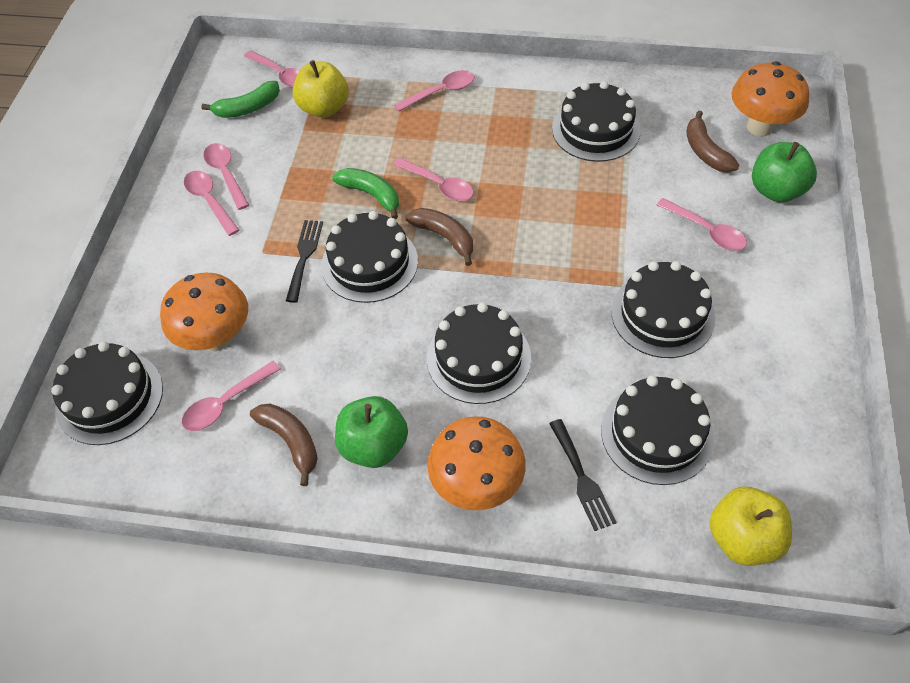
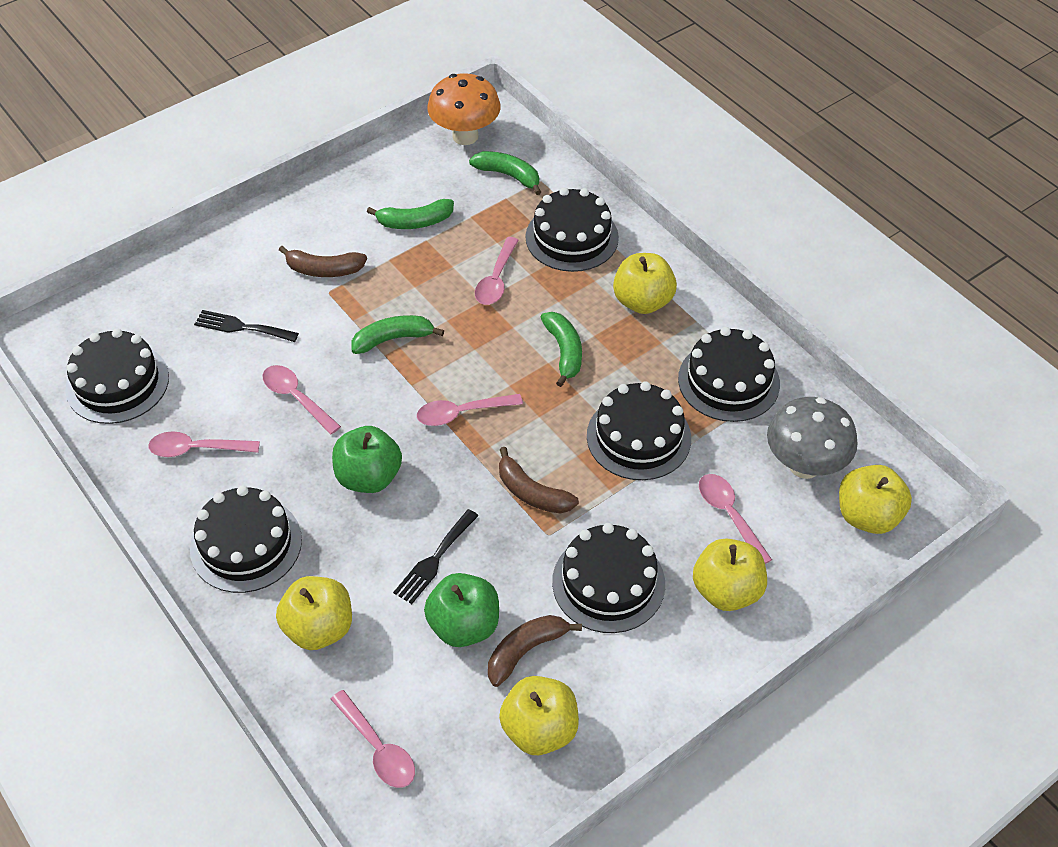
green banana: 2 -> 4
grey mushroom: 0 -> 1
orange mushroom: 3 -> 1
pink spoon: 7 -> 6
yellow apple: 2 -> 5

